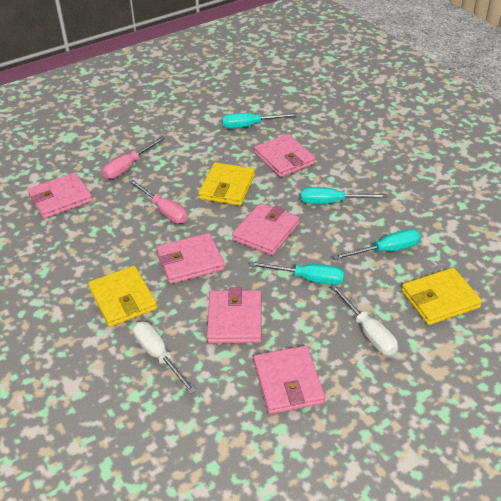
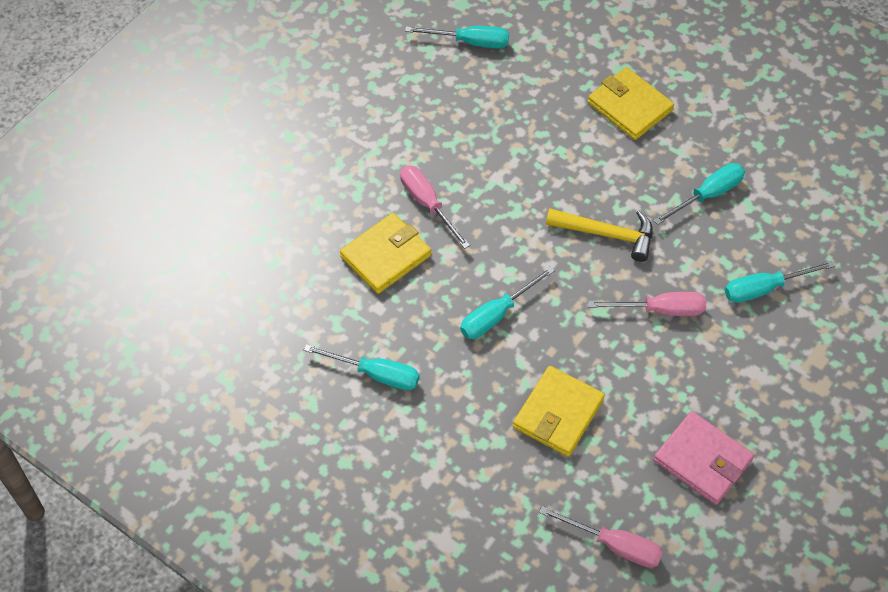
pink screwdriver: 2 -> 3
pink wallet: 6 -> 1
turquoise screwdriver: 4 -> 5
white screwdriver: 2 -> 0
yellow hammer: 0 -> 1

